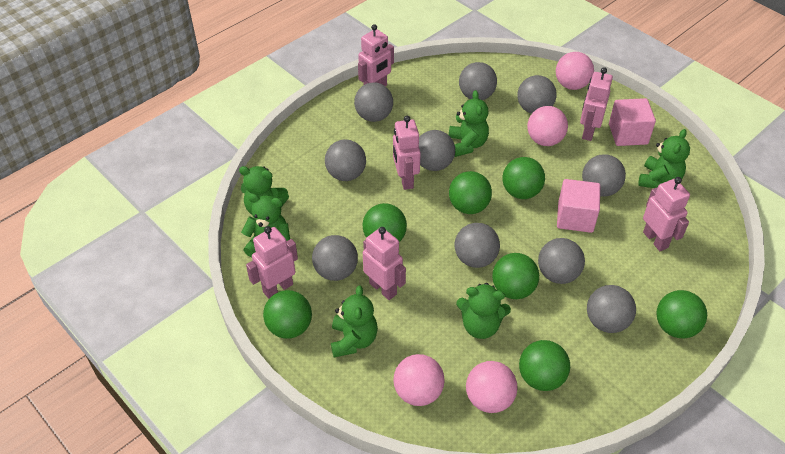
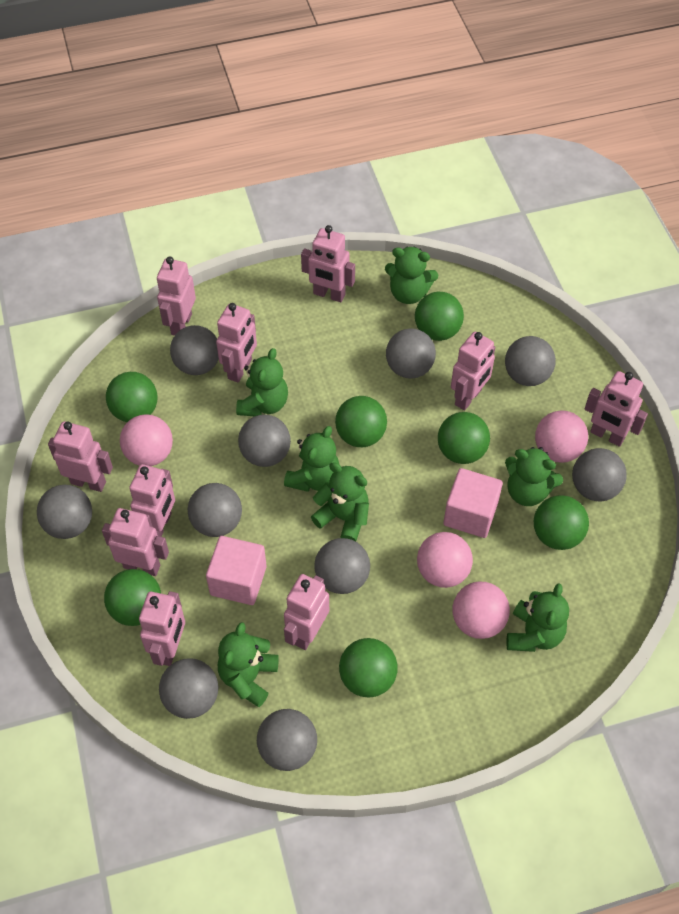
green teddy bear: 6 -> 7
pink robot: 6 -> 10

